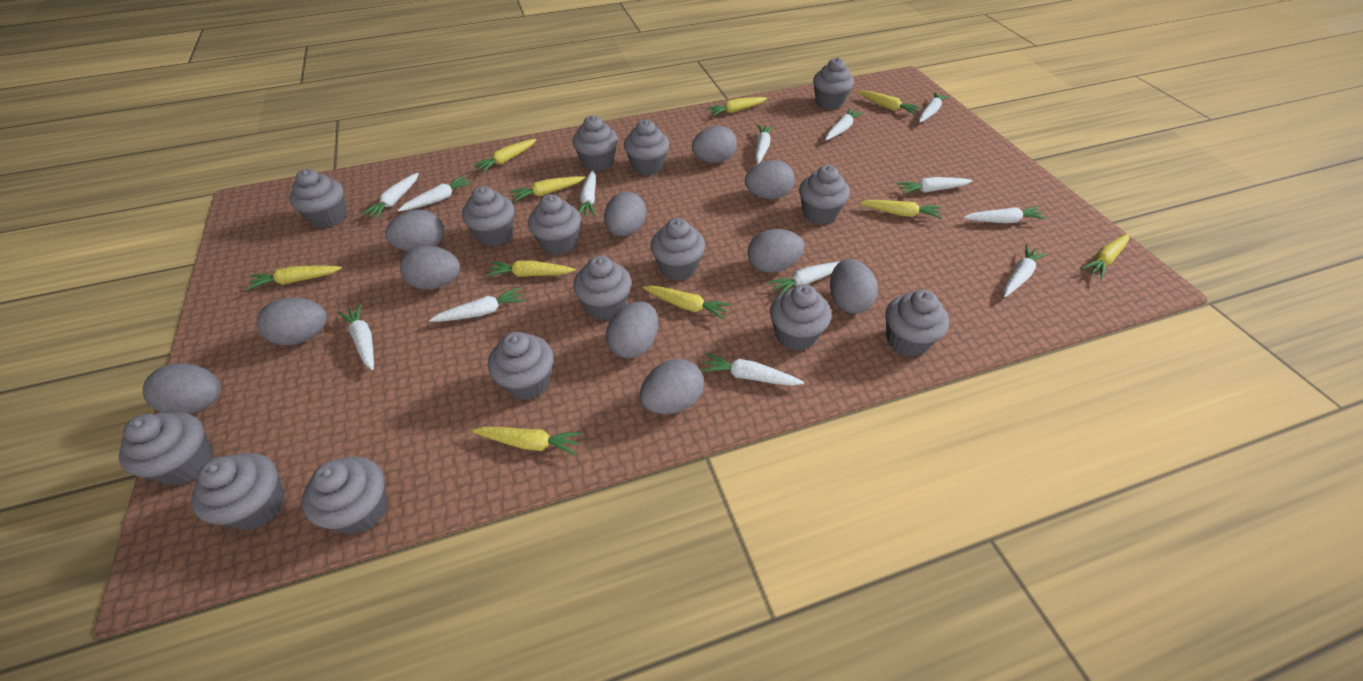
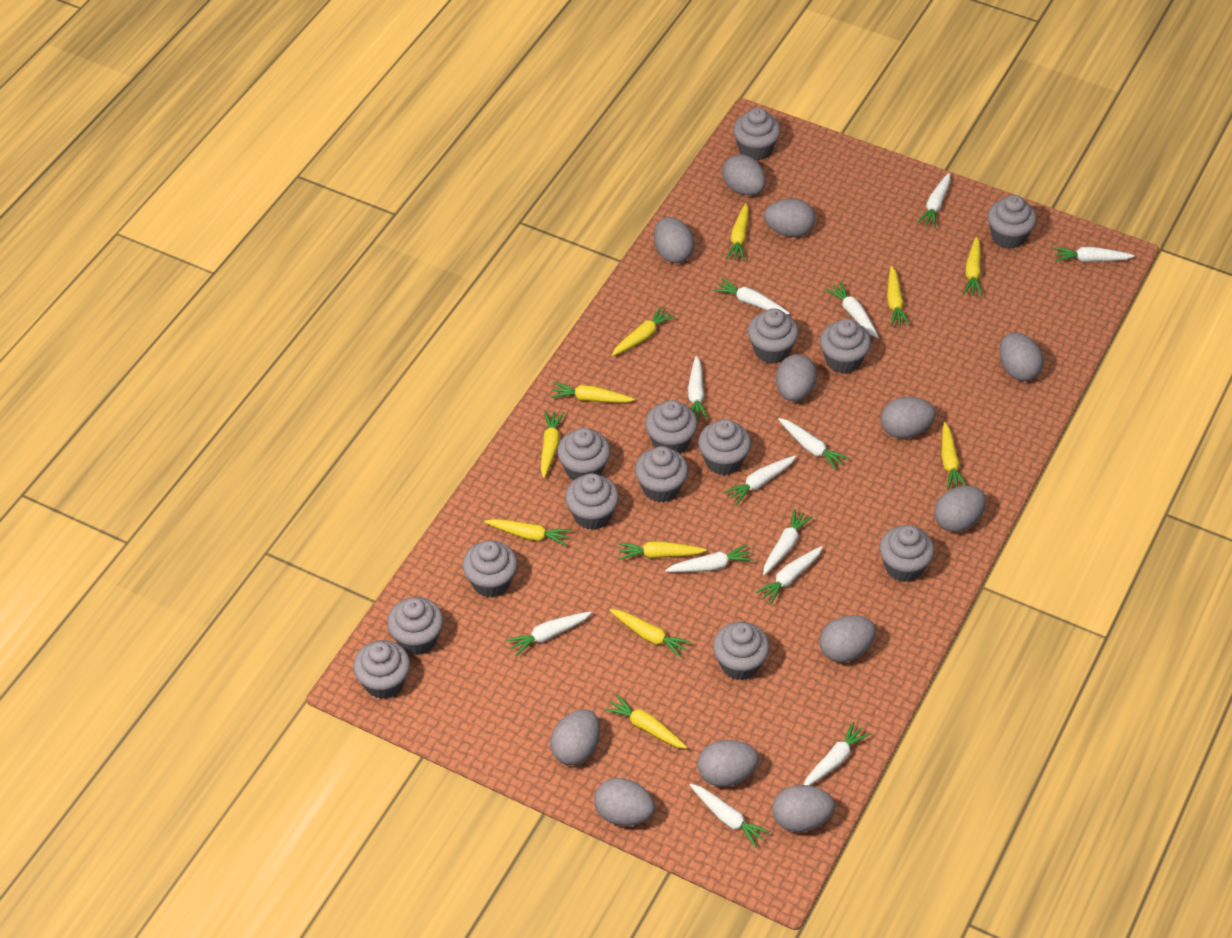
grey cupcake: 15 -> 14
grey egg: 11 -> 12
yellow carrot: 10 -> 11

